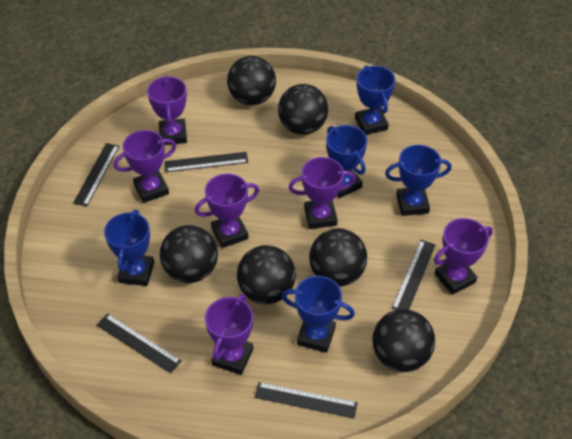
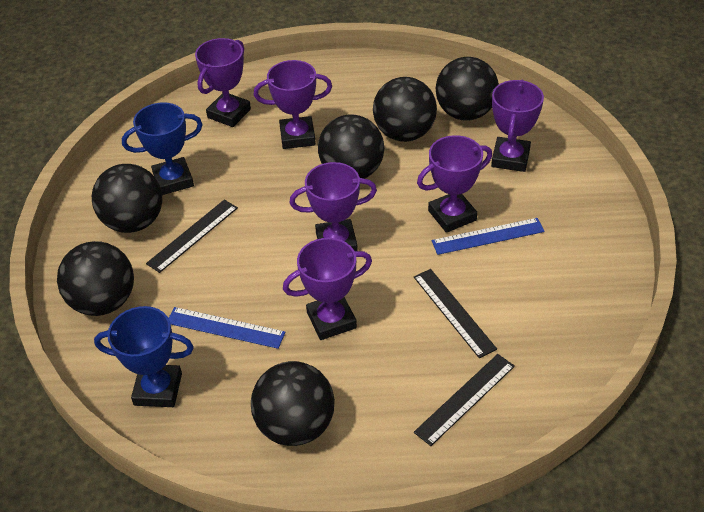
black ruler: 5 -> 3
blue ruler: 0 -> 2
blue trophy: 5 -> 2

